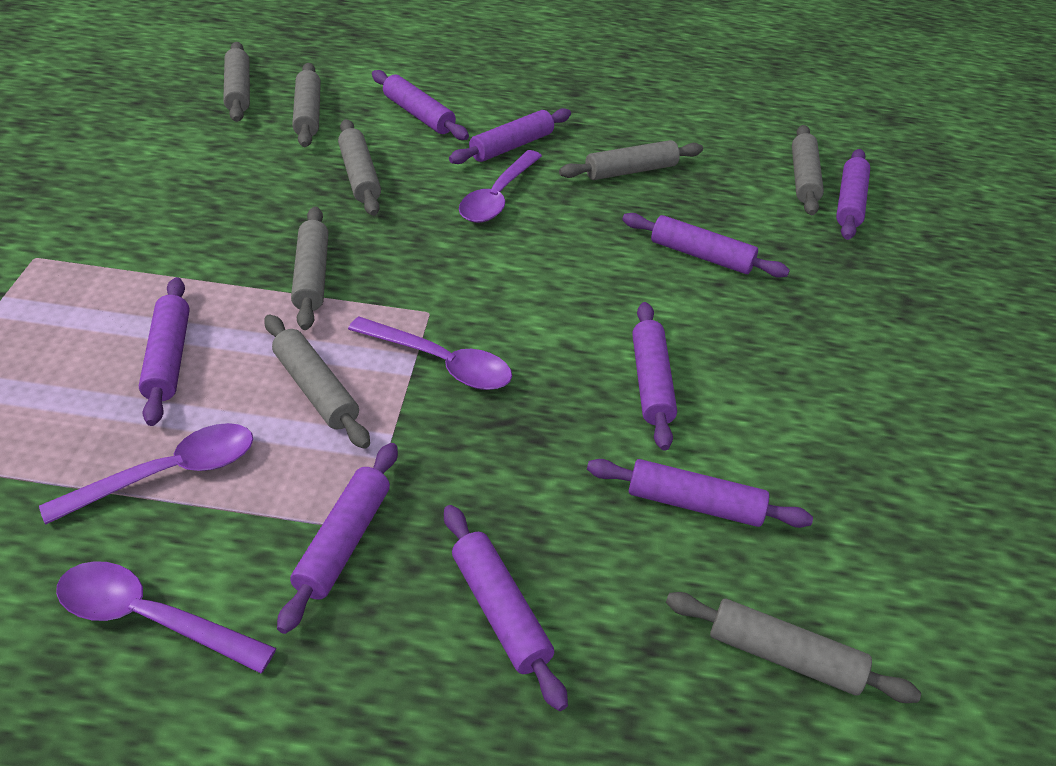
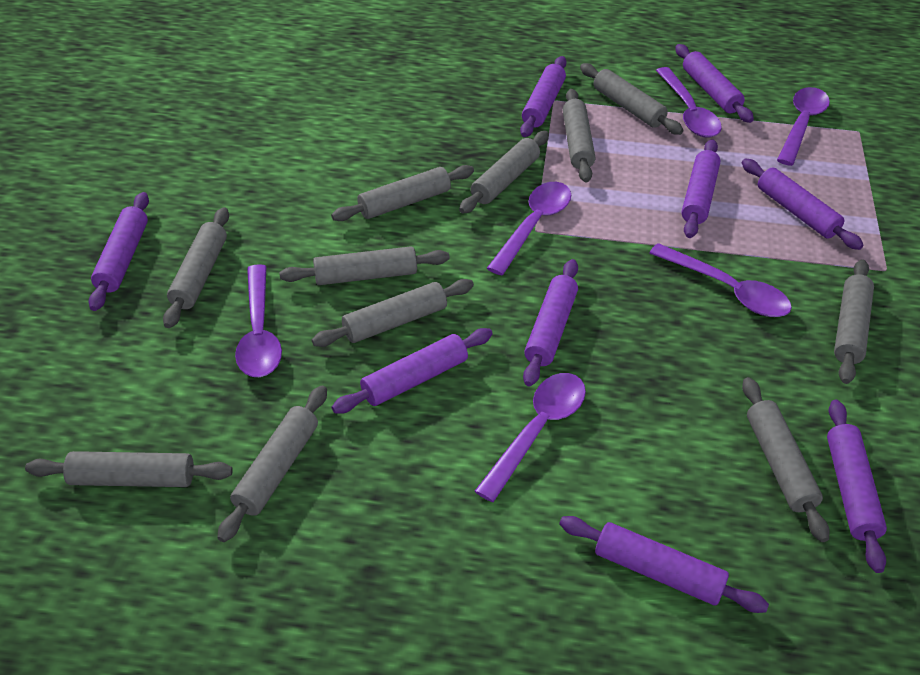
grey rolling pin: 8 -> 11
purple spoon: 4 -> 6

